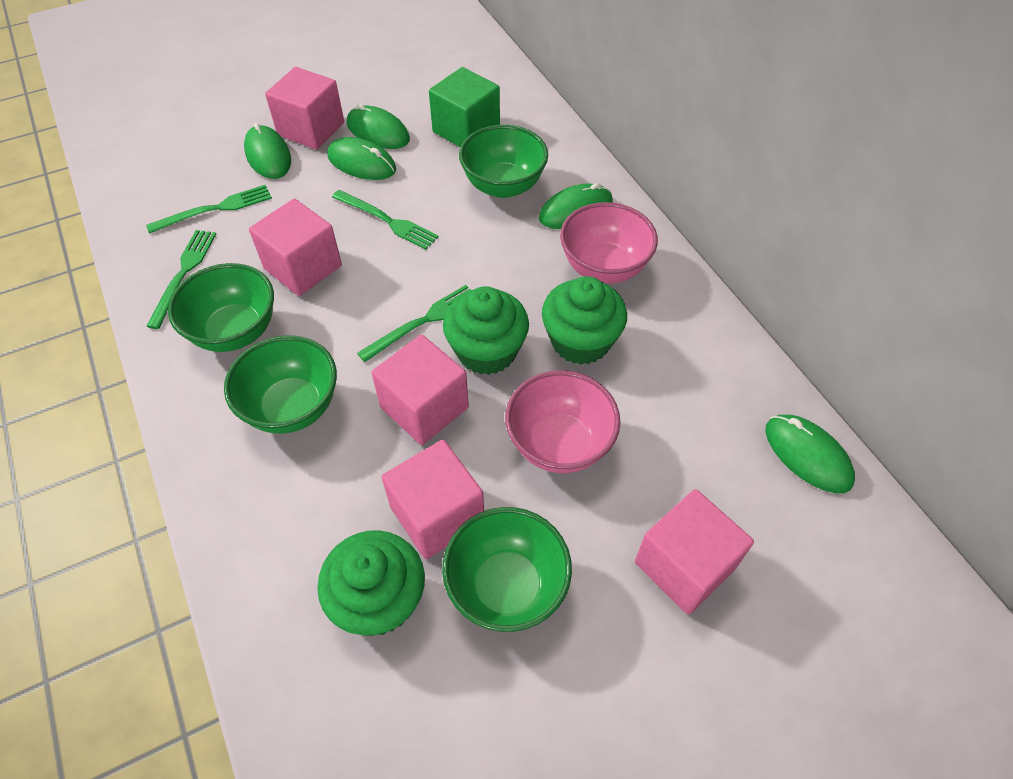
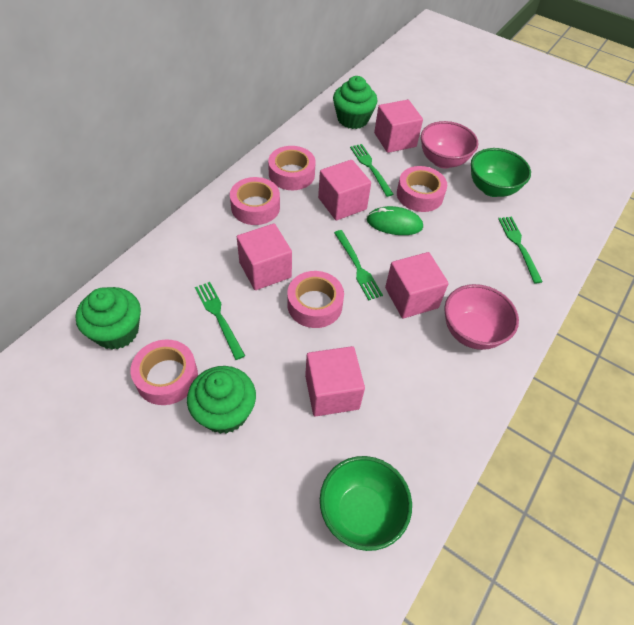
green bowl: 4 -> 2
green cube: 1 -> 0
green mouse: 5 -> 1
pink tape: 0 -> 5

